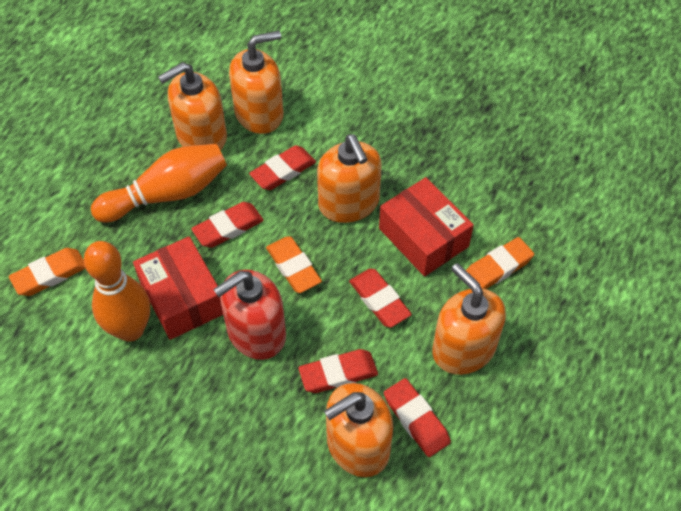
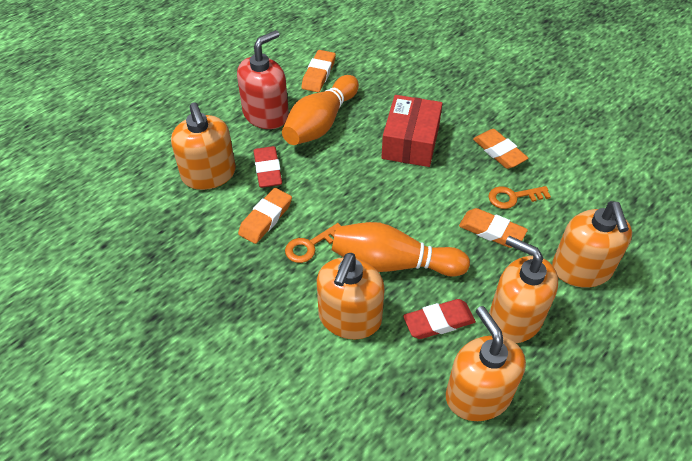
orange eraser: 3 -> 4
orange key: 0 -> 2
red box: 2 -> 1
red eraser: 5 -> 2

